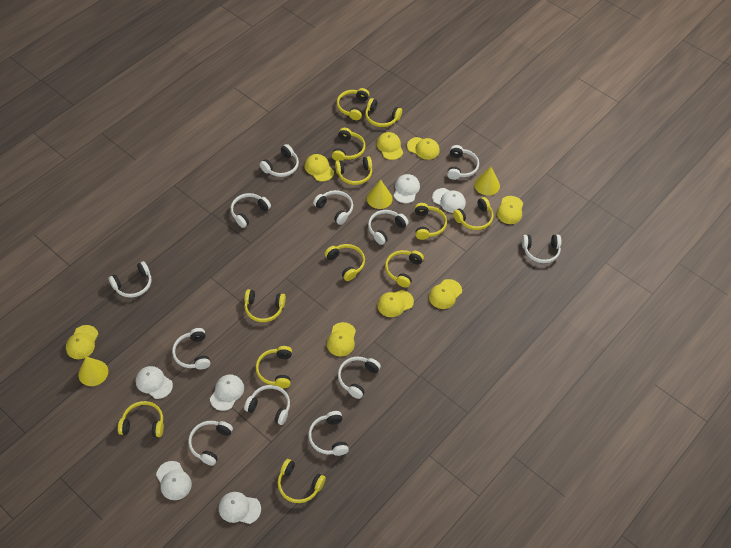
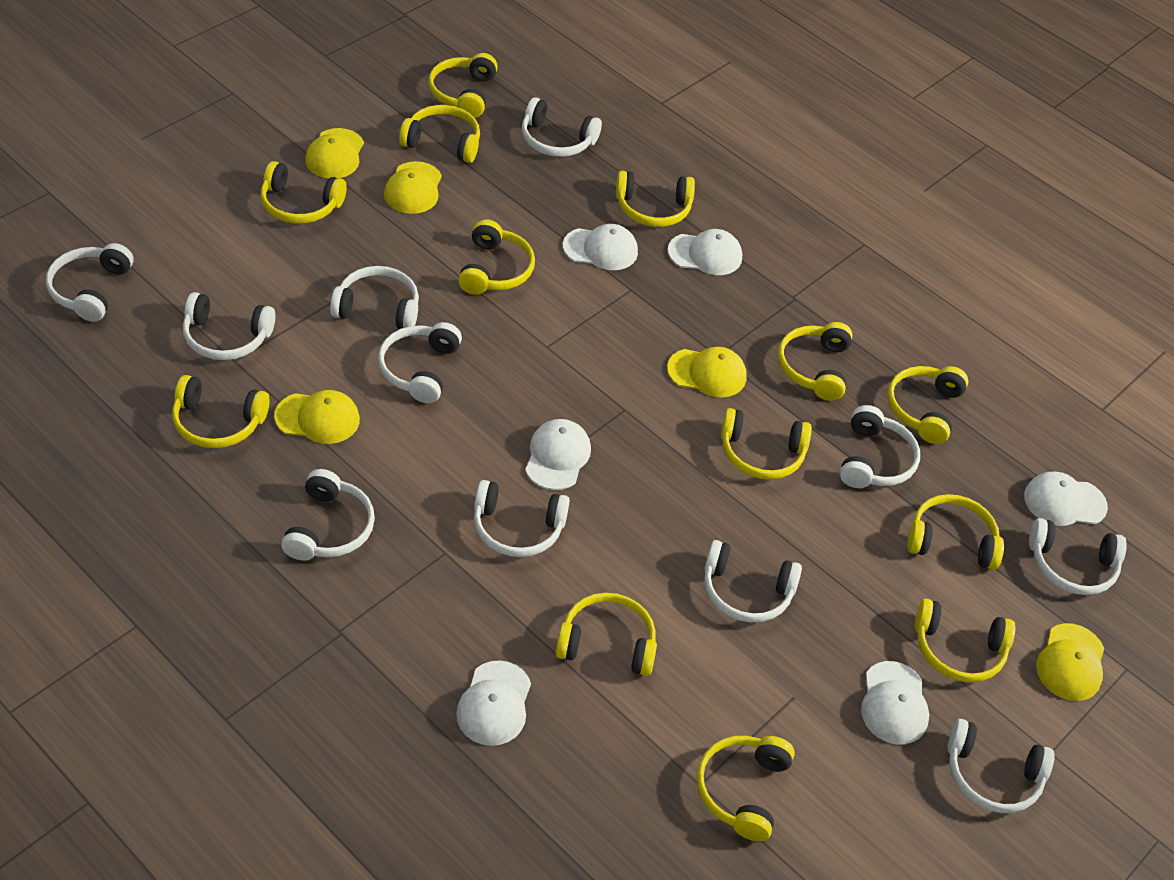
white headphones: 12 -> 11
yellow cap: 8 -> 5
yellow cone: 3 -> 0
yellow headphones: 12 -> 13

